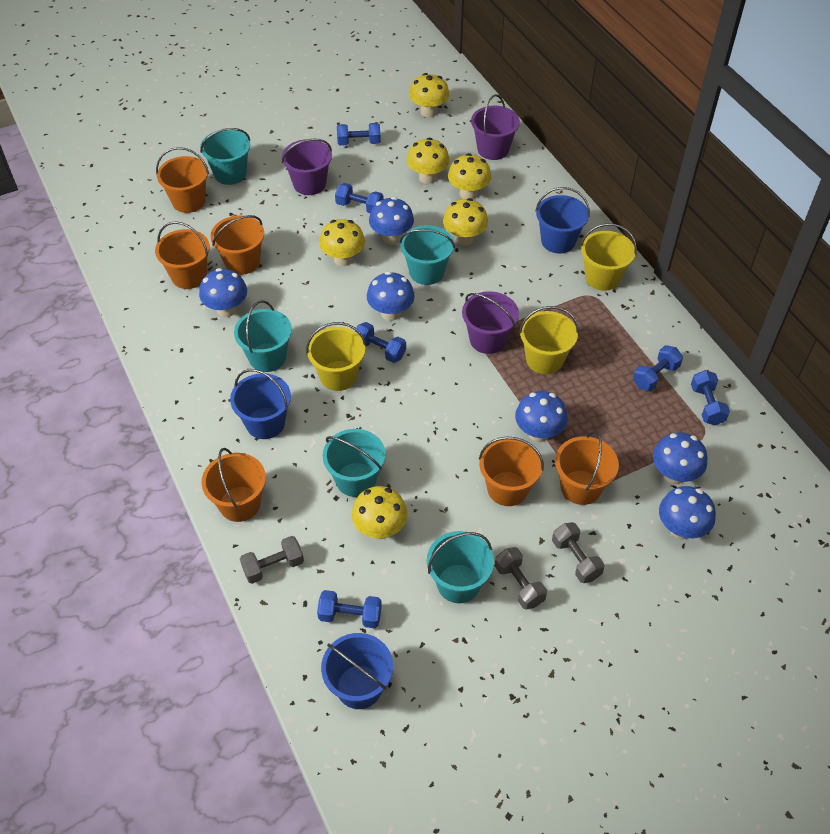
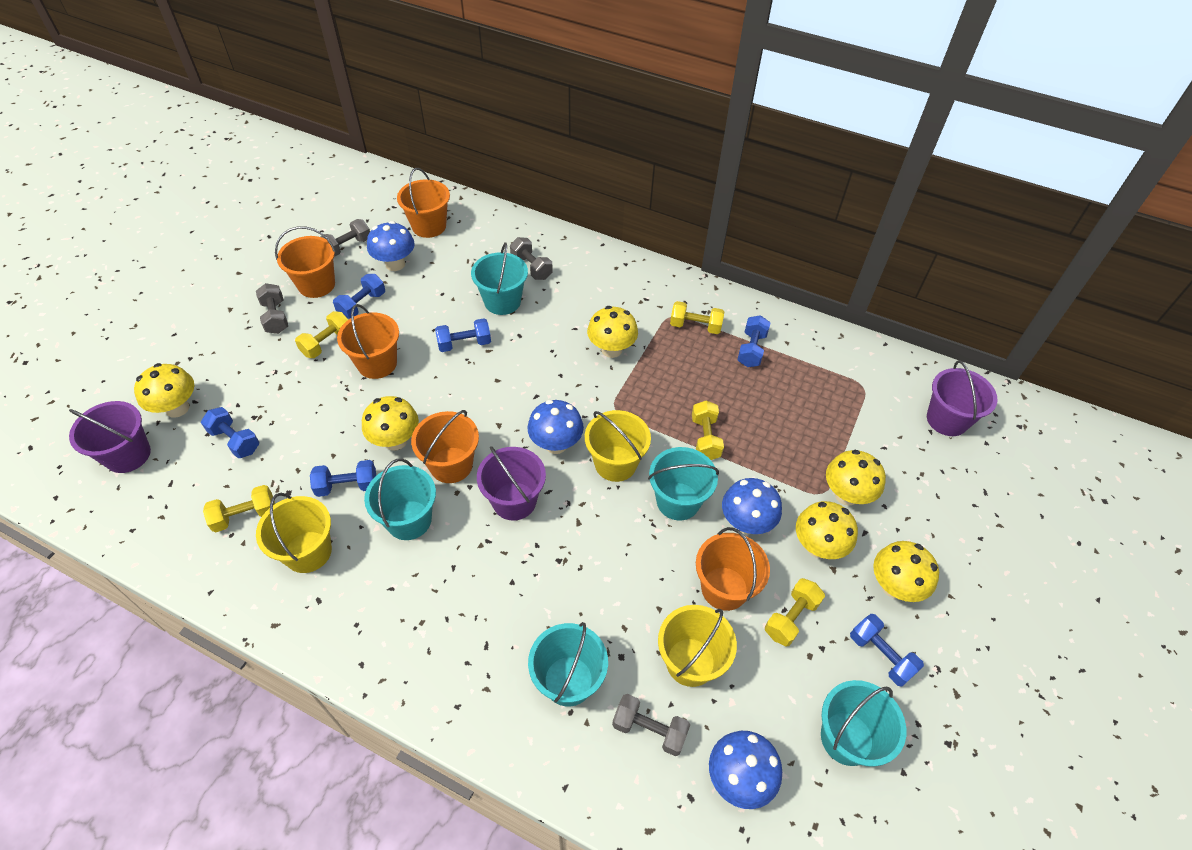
blue bucket: 3 -> 0
blue mushroom: 6 -> 4
grey dumbbell: 3 -> 4
orange bucket: 6 -> 5
yellow dumbbell: 0 -> 5

